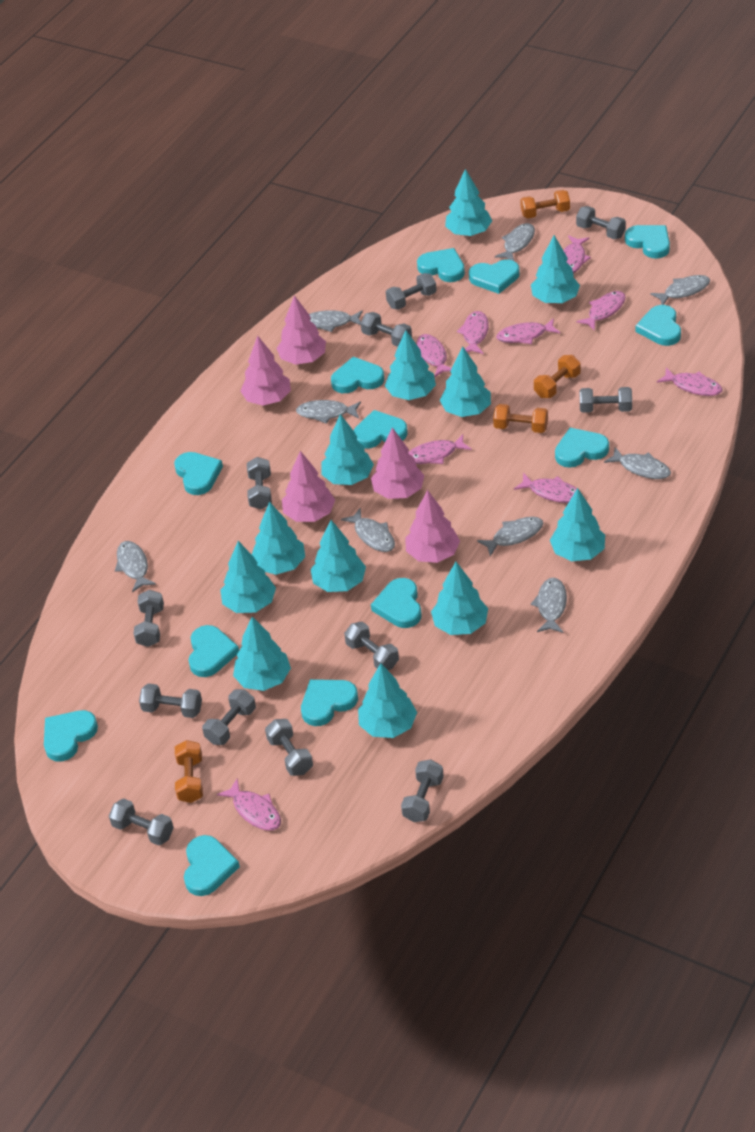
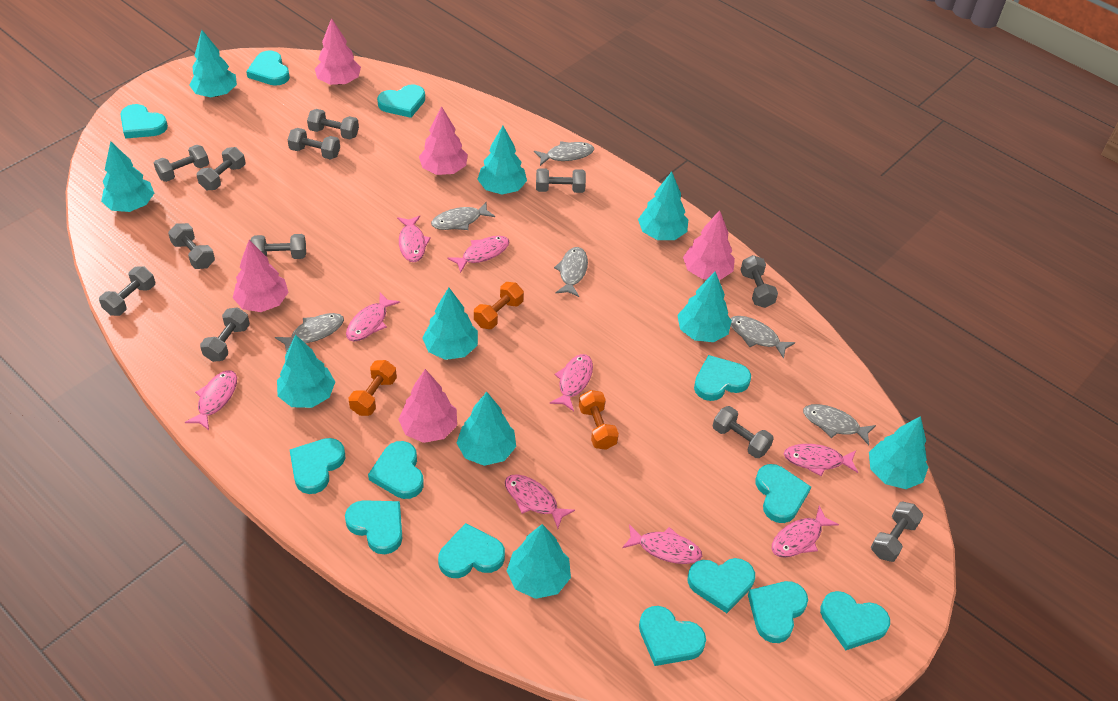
grey fish: 9 -> 6
orange dumbbell: 4 -> 3
turquoise tree: 12 -> 10

